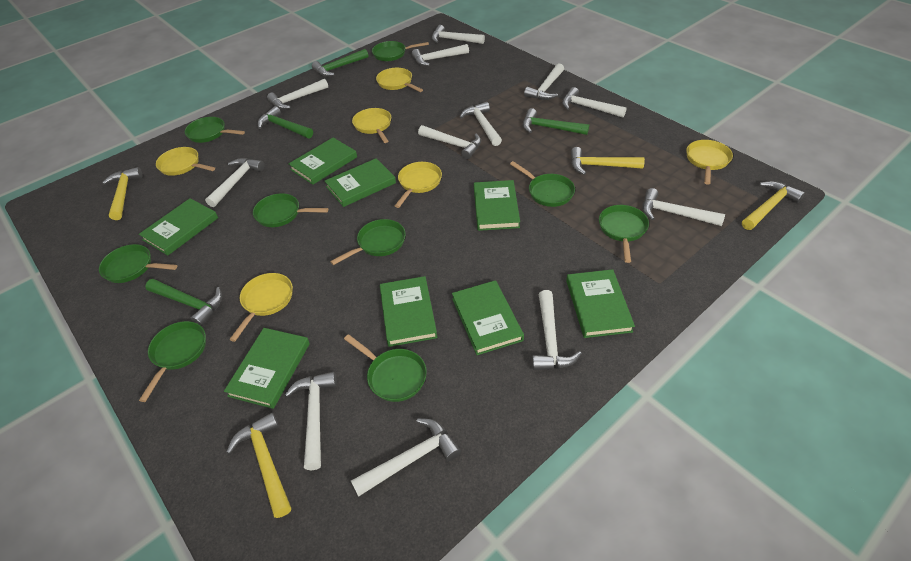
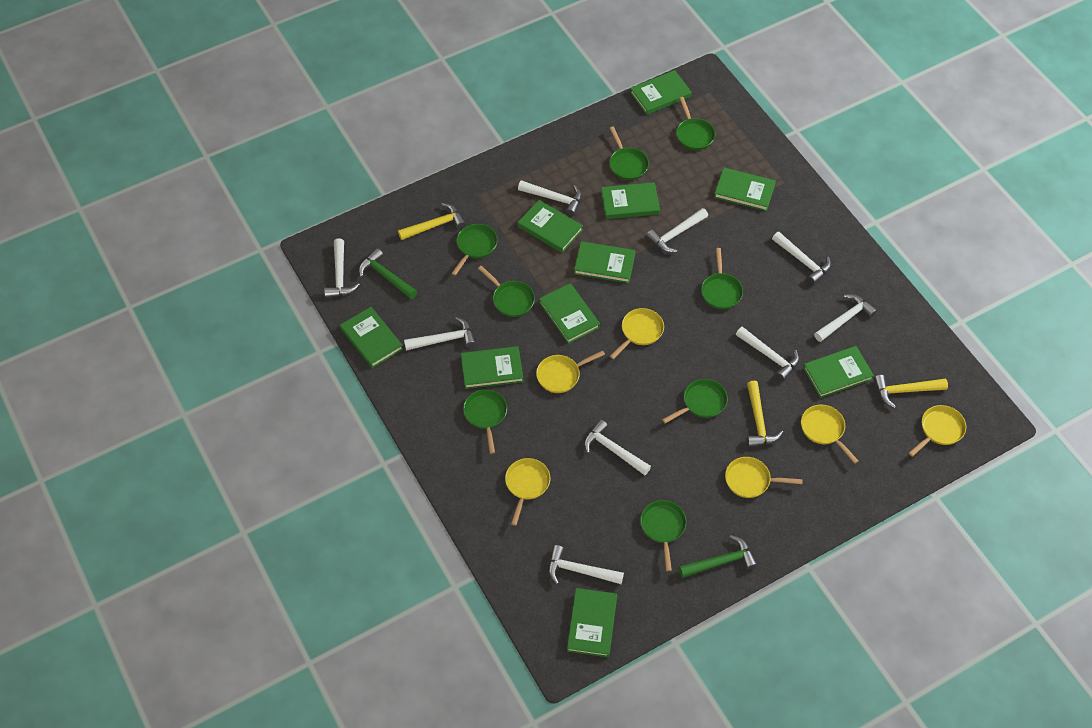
green book: 8 -> 10
green hammer: 4 -> 2
green pan: 9 -> 8
white hammer: 12 -> 9
yellow hammer: 4 -> 3

